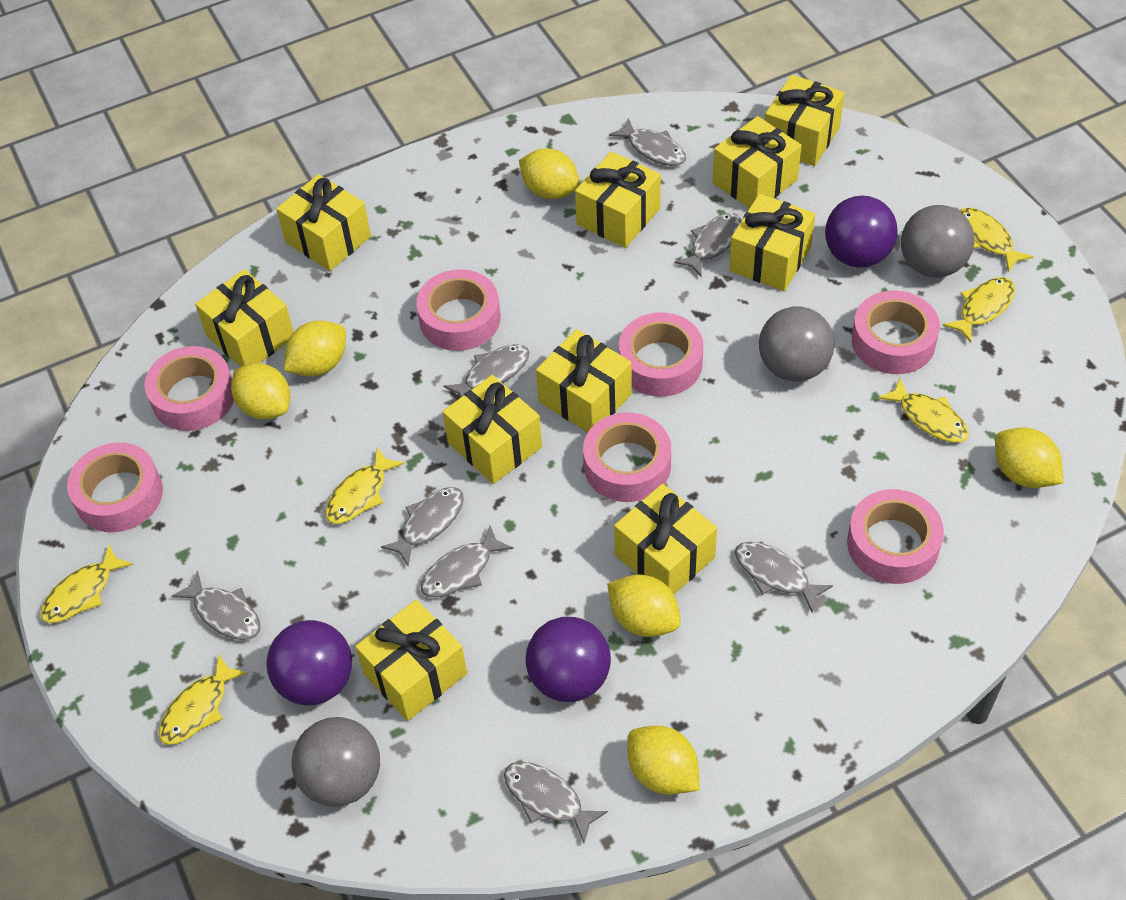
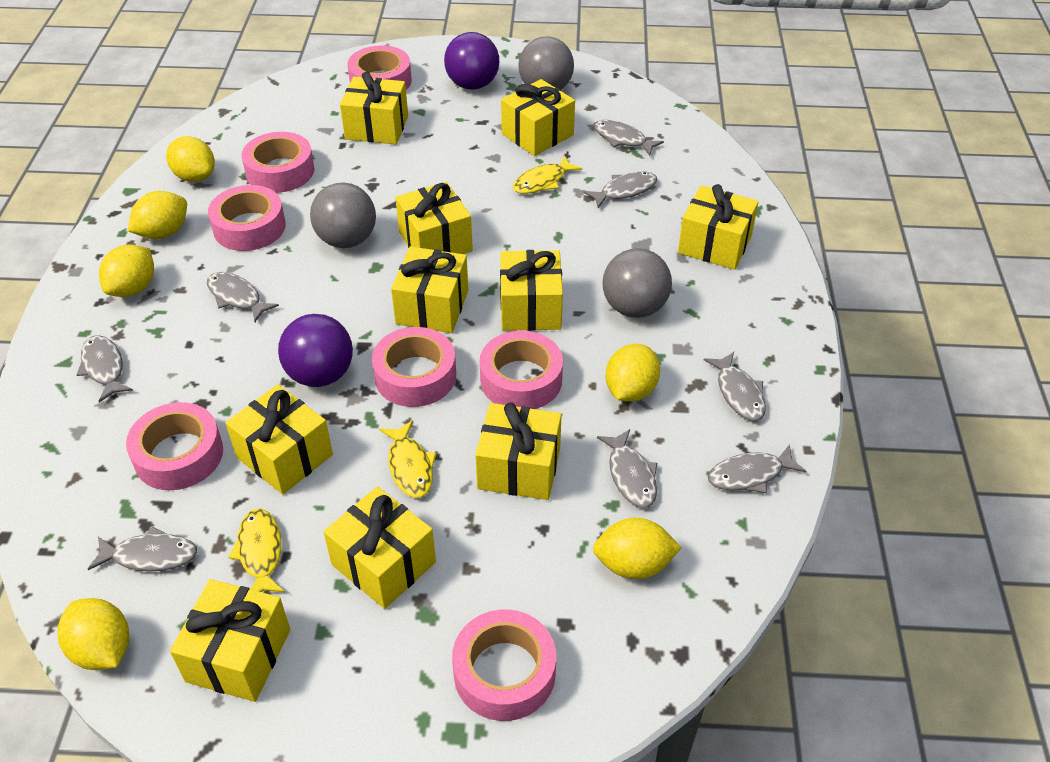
purple ball: 3 -> 2
yellow fish: 6 -> 3

